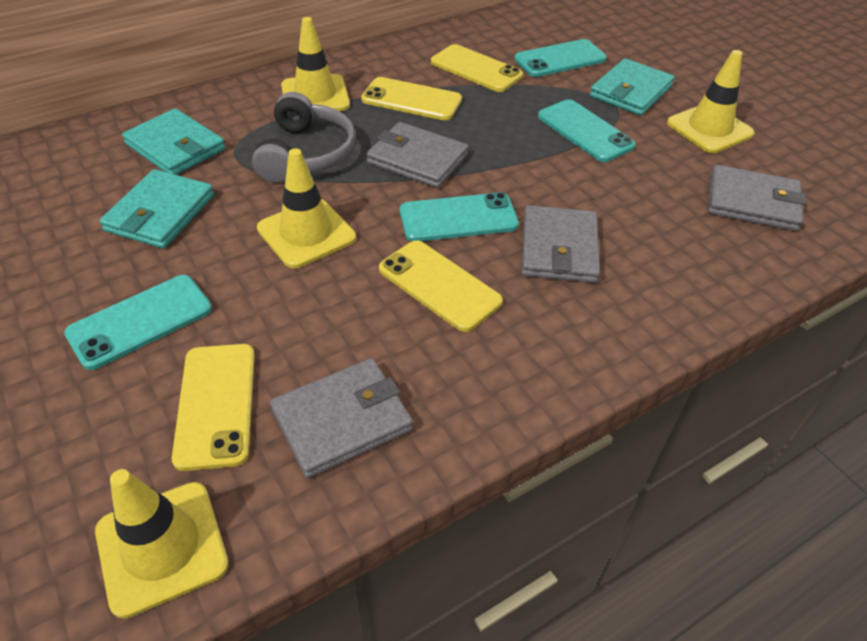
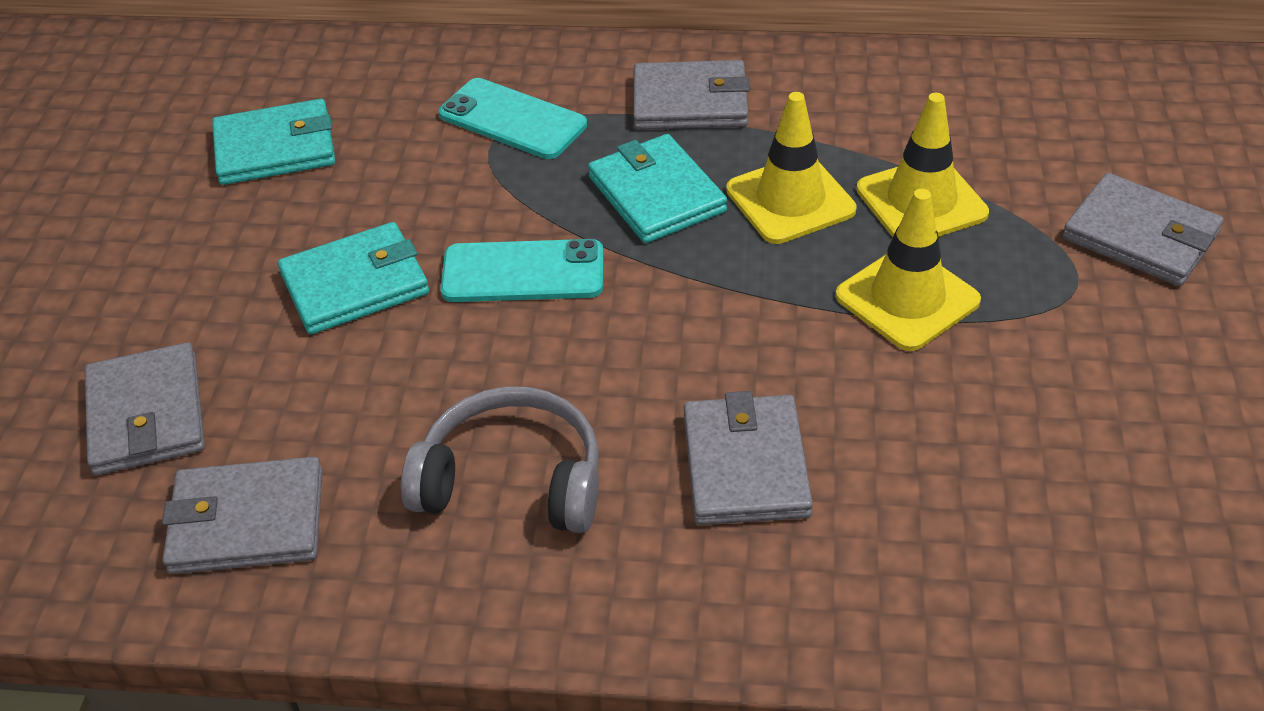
grey wallet: 4 -> 5
turquoise phone: 4 -> 2
yellow phone: 4 -> 0
yellow traffic cone: 4 -> 3

